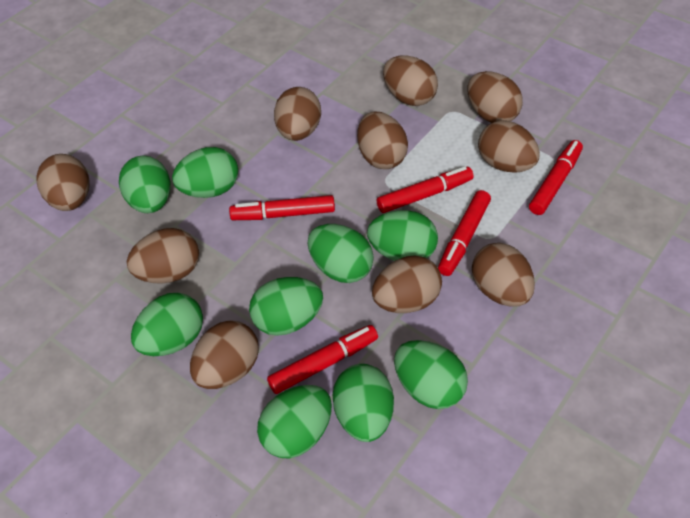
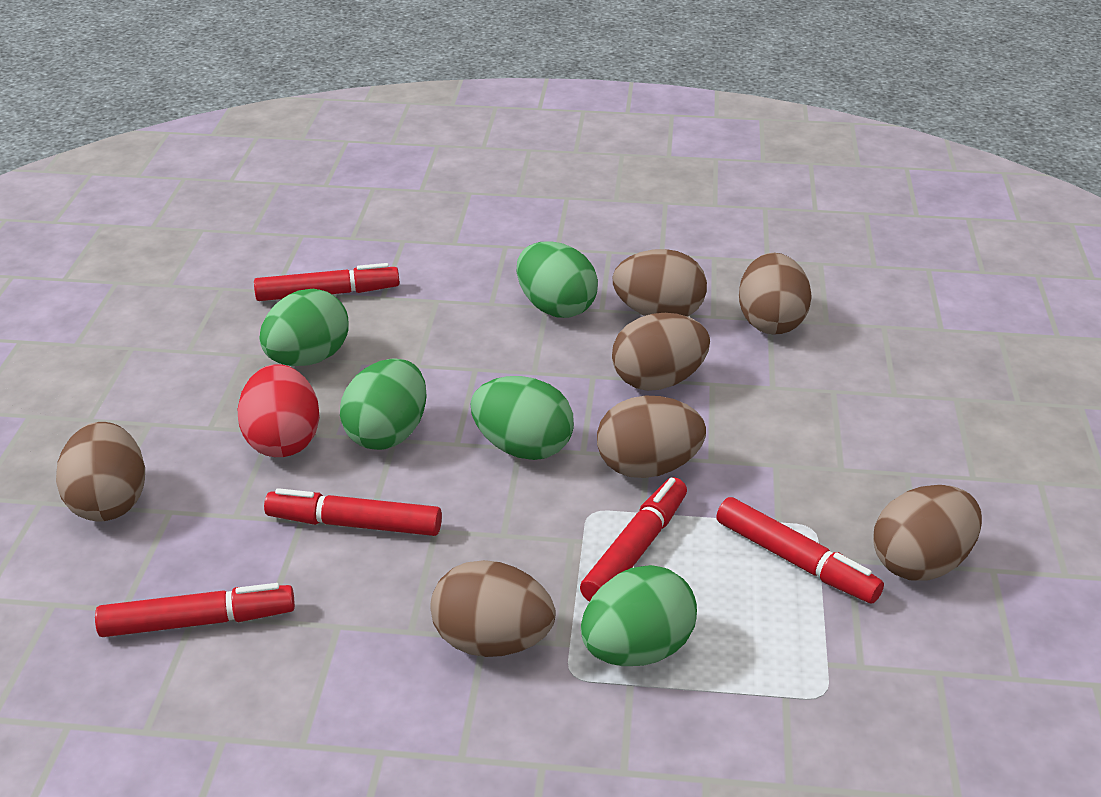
brown egg: 10 -> 7
green egg: 9 -> 5
red egg: 0 -> 1

